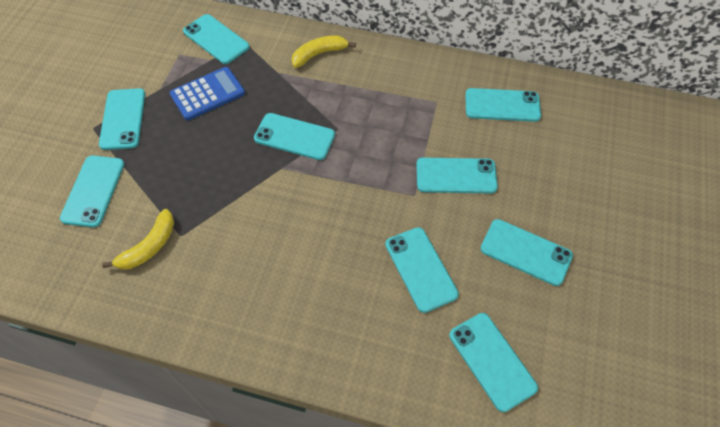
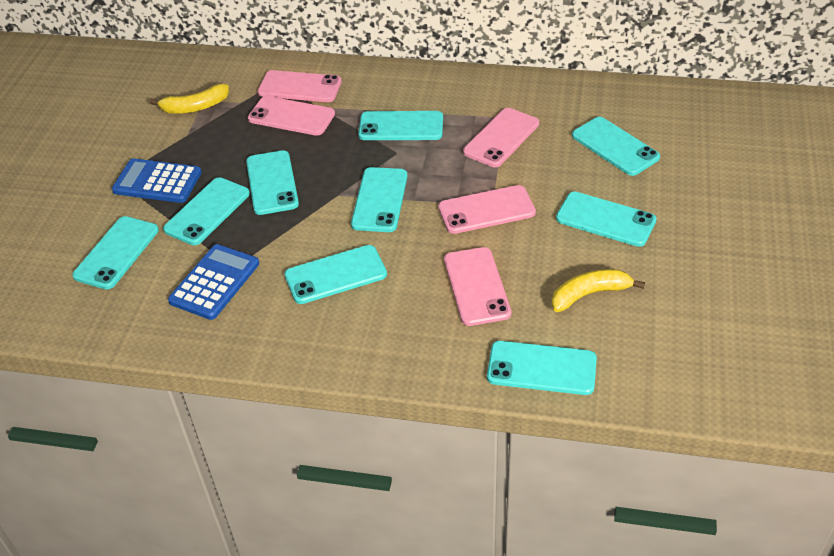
blue calculator: 1 -> 2
pink phone: 0 -> 5

